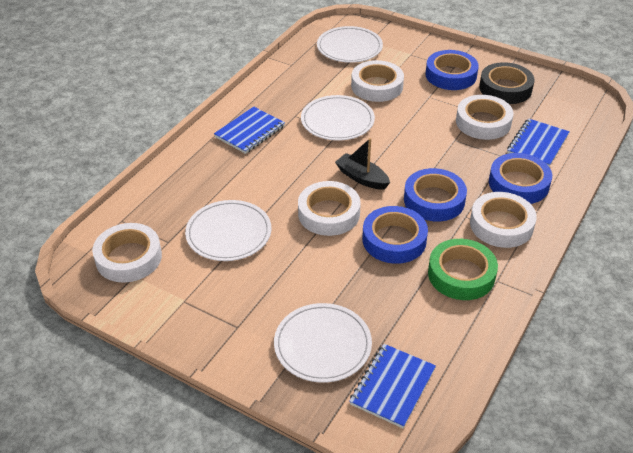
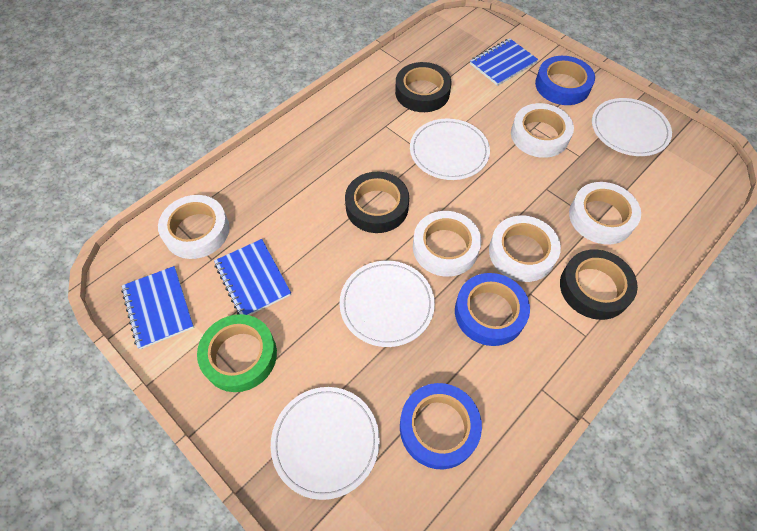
black boat: 1 -> 0
black tape: 1 -> 3
blue tape: 4 -> 3

